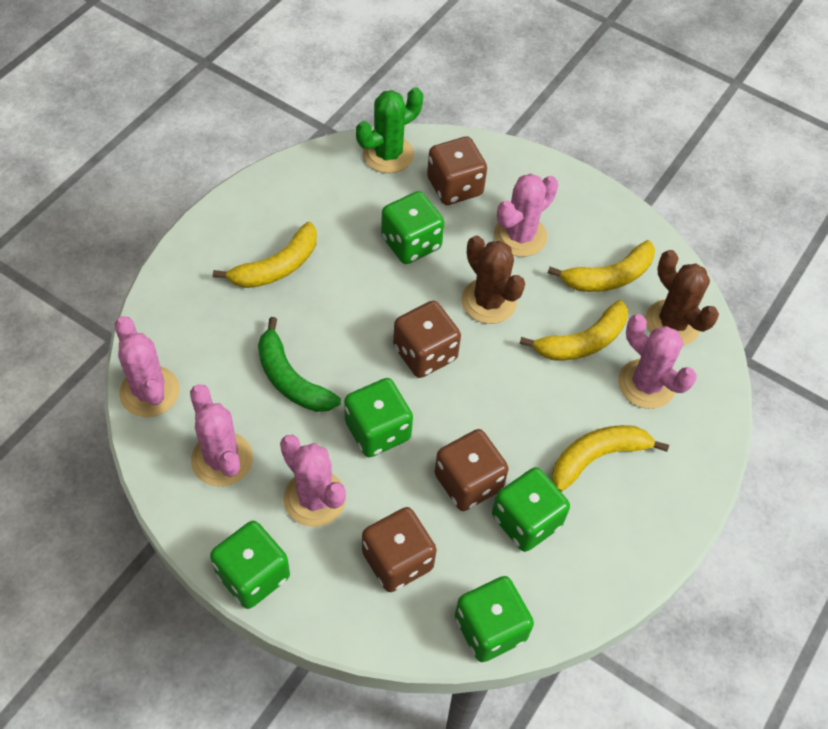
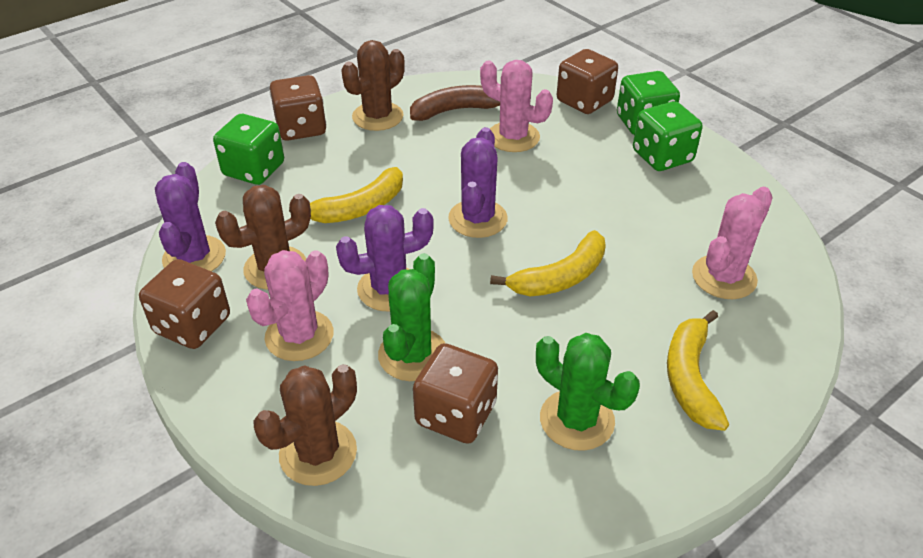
brown banana: 0 -> 1
brown cactus: 2 -> 3
green banana: 1 -> 0
green cactus: 1 -> 2
green dice: 5 -> 3
pink cactus: 5 -> 3
purple cactus: 0 -> 3
yellow banana: 4 -> 3

